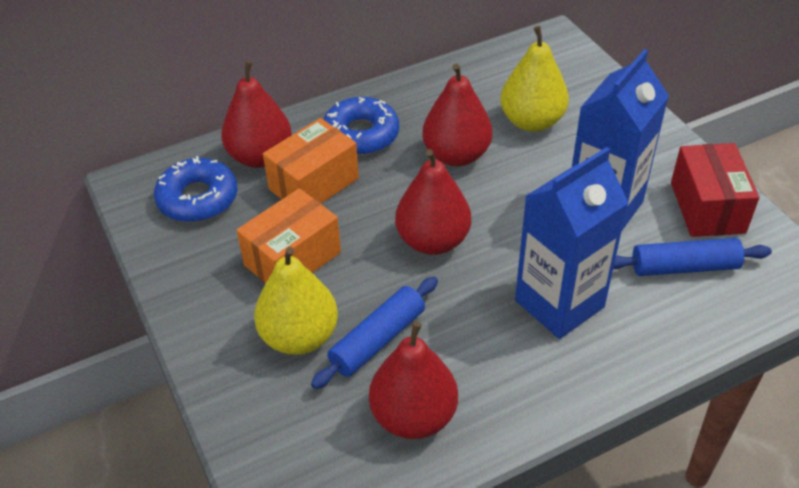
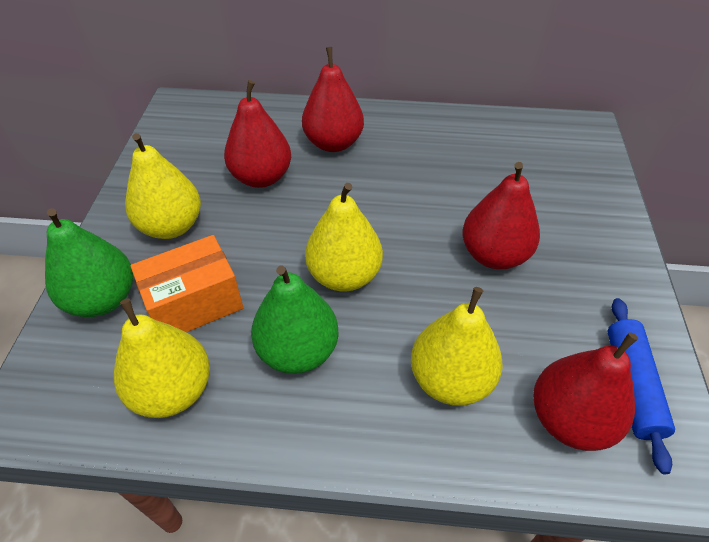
blue carton: 2 -> 0
blue donut: 2 -> 0
blue rolling pin: 2 -> 1
green pear: 0 -> 2
orange box: 2 -> 1
red box: 1 -> 0
yellow pear: 2 -> 4

